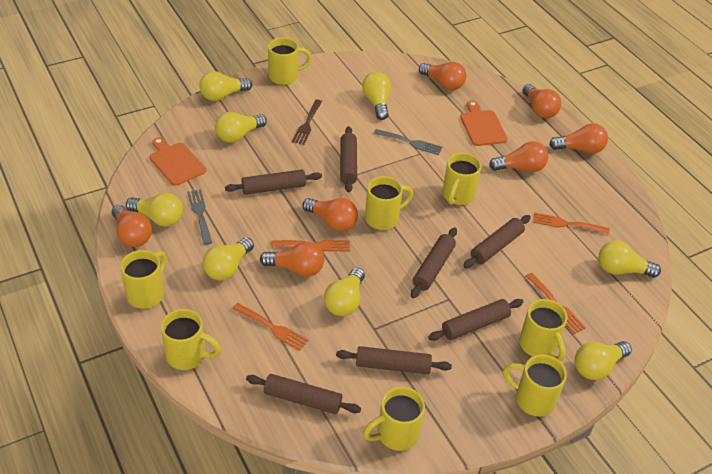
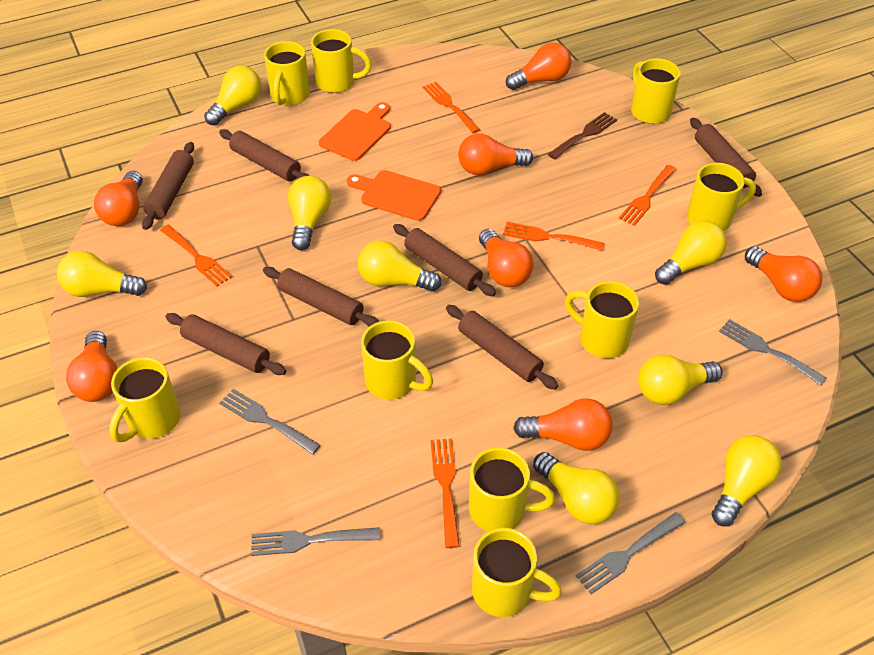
grey fork: 2 -> 4
orange fork: 4 -> 5
yellow mug: 8 -> 9

